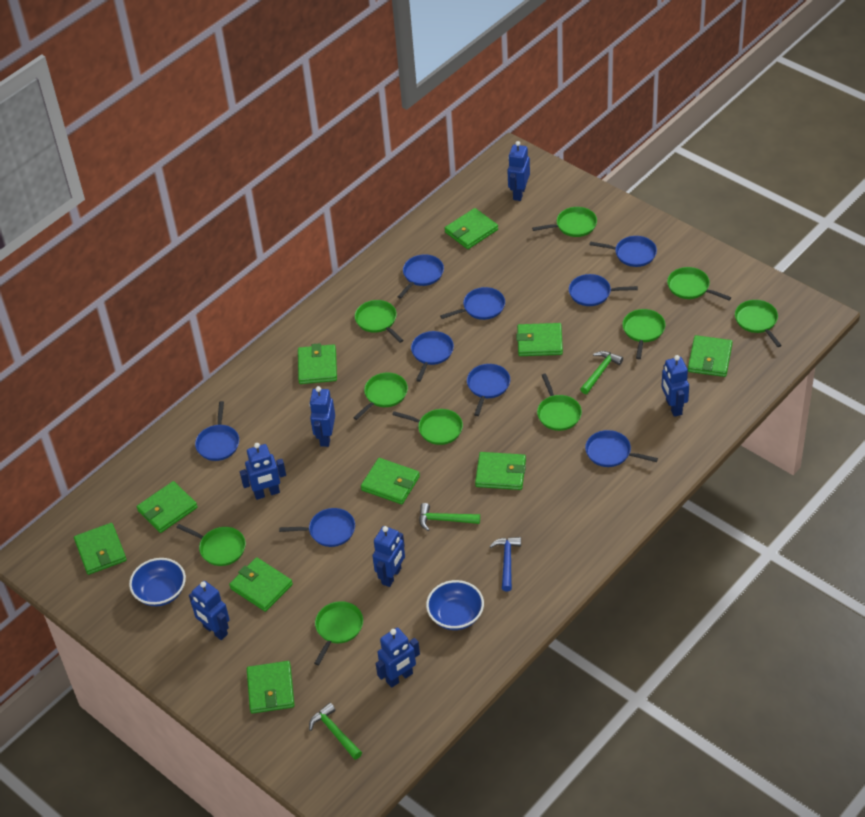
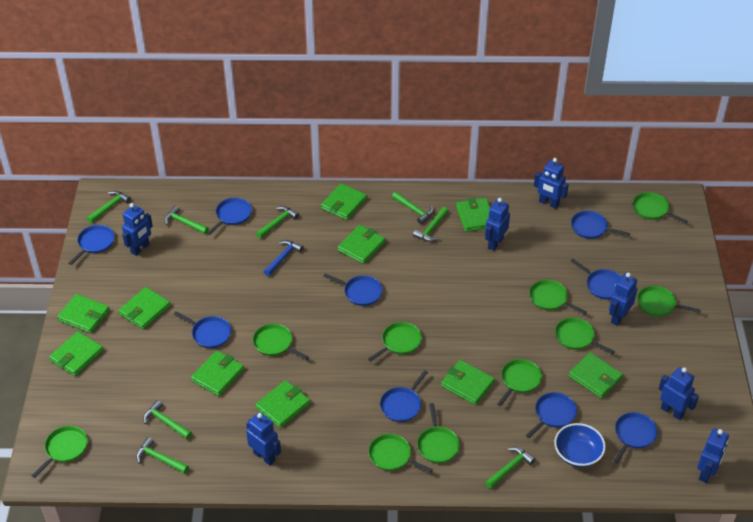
blue bowl: 2 -> 1
green hammer: 3 -> 8

